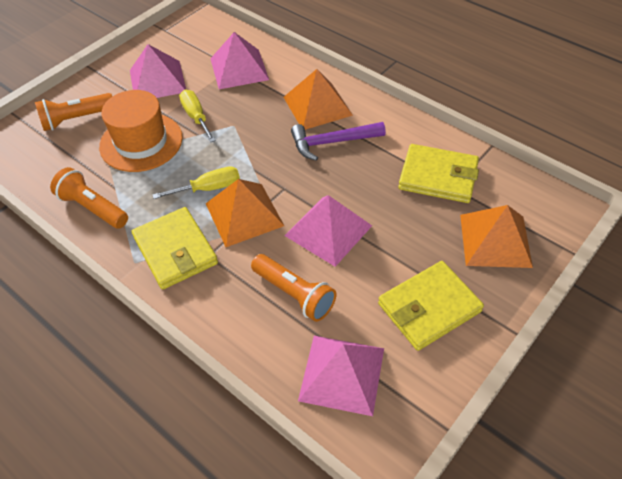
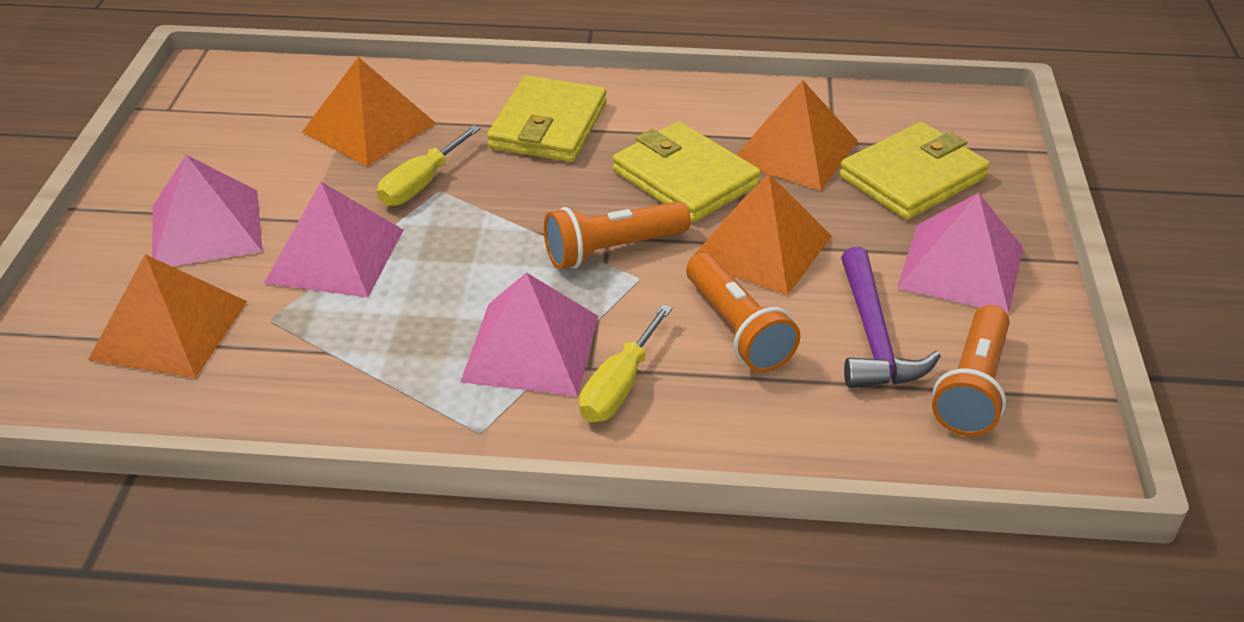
orange hat: 1 -> 0
orange pyramid: 3 -> 4

